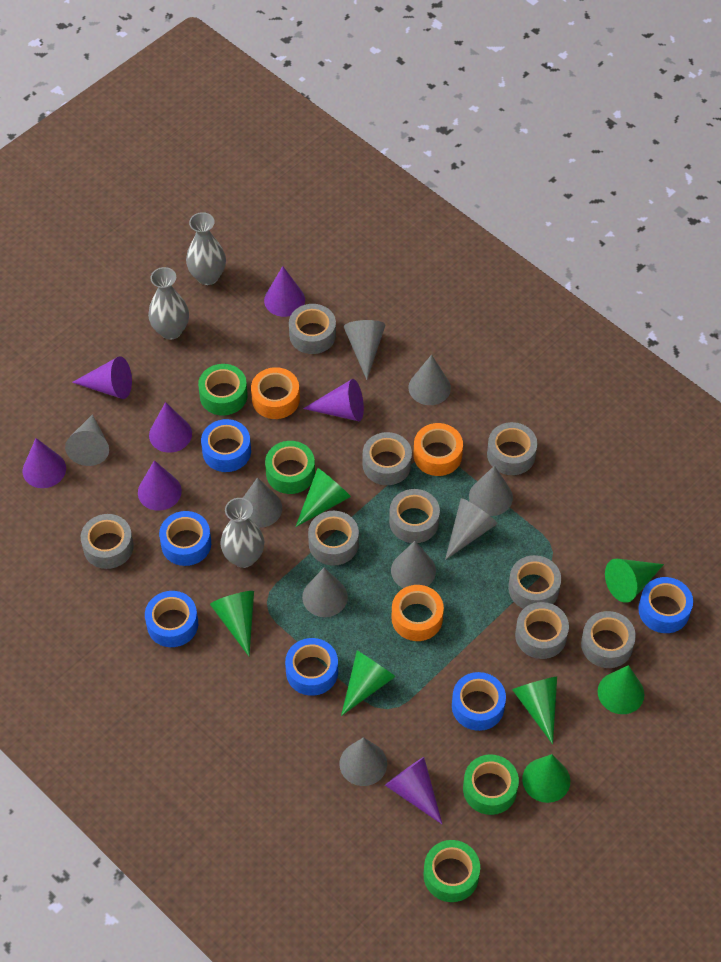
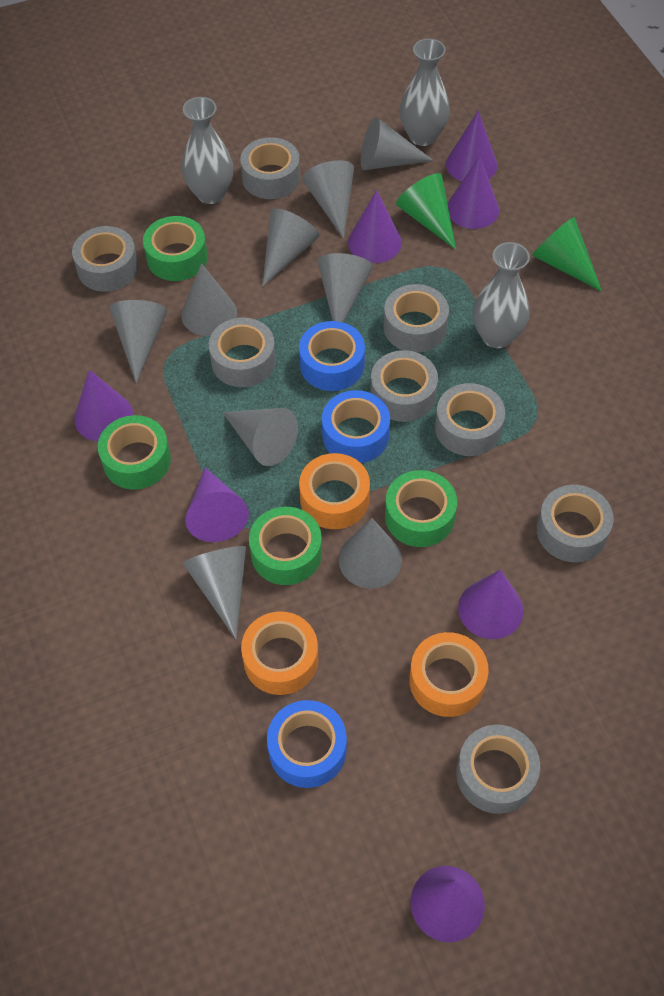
blue tape: 6 -> 3
green cone: 7 -> 2
grey tape: 9 -> 8

